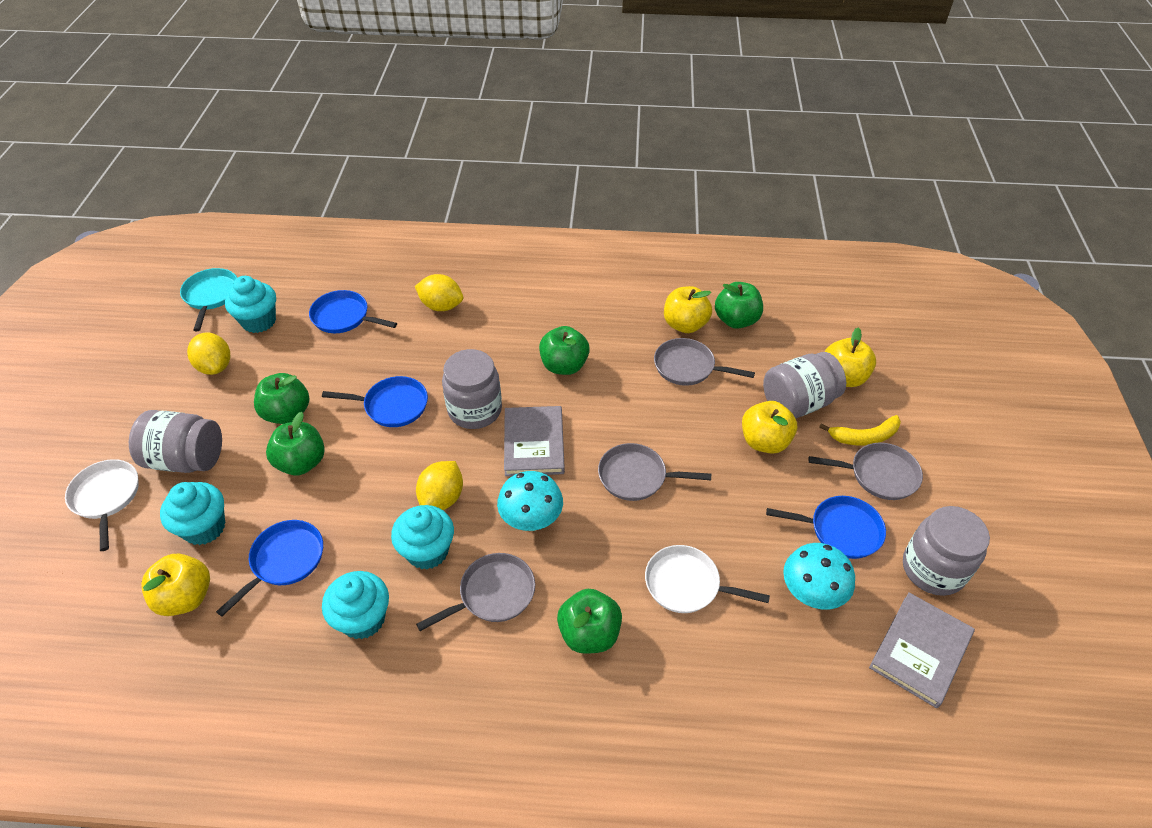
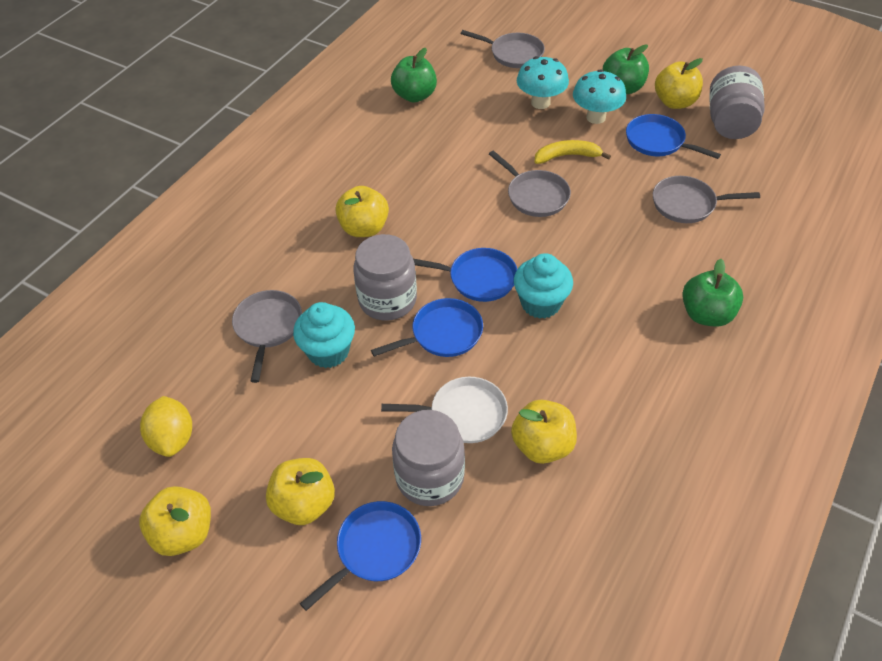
green apple: 5 -> 3
grey book: 2 -> 0
grey jar: 4 -> 3
turquoise cupcake: 4 -> 2
turquoise pan: 1 -> 0
white pan: 2 -> 1
yellow apple: 4 -> 5
yellow lemon: 3 -> 1

